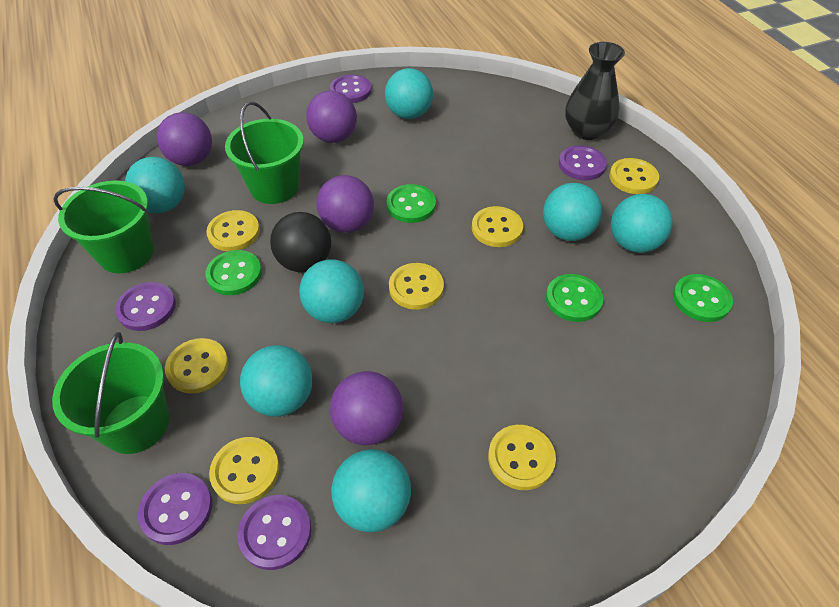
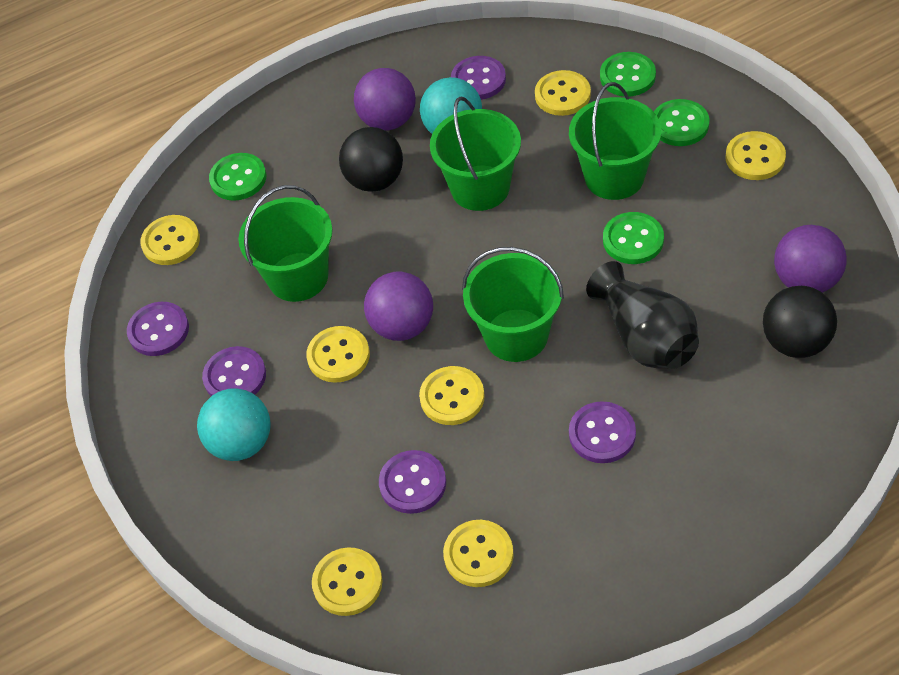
black ball: 1 -> 2
green bucket: 3 -> 4
purple ball: 4 -> 3
turquoise ball: 7 -> 2

